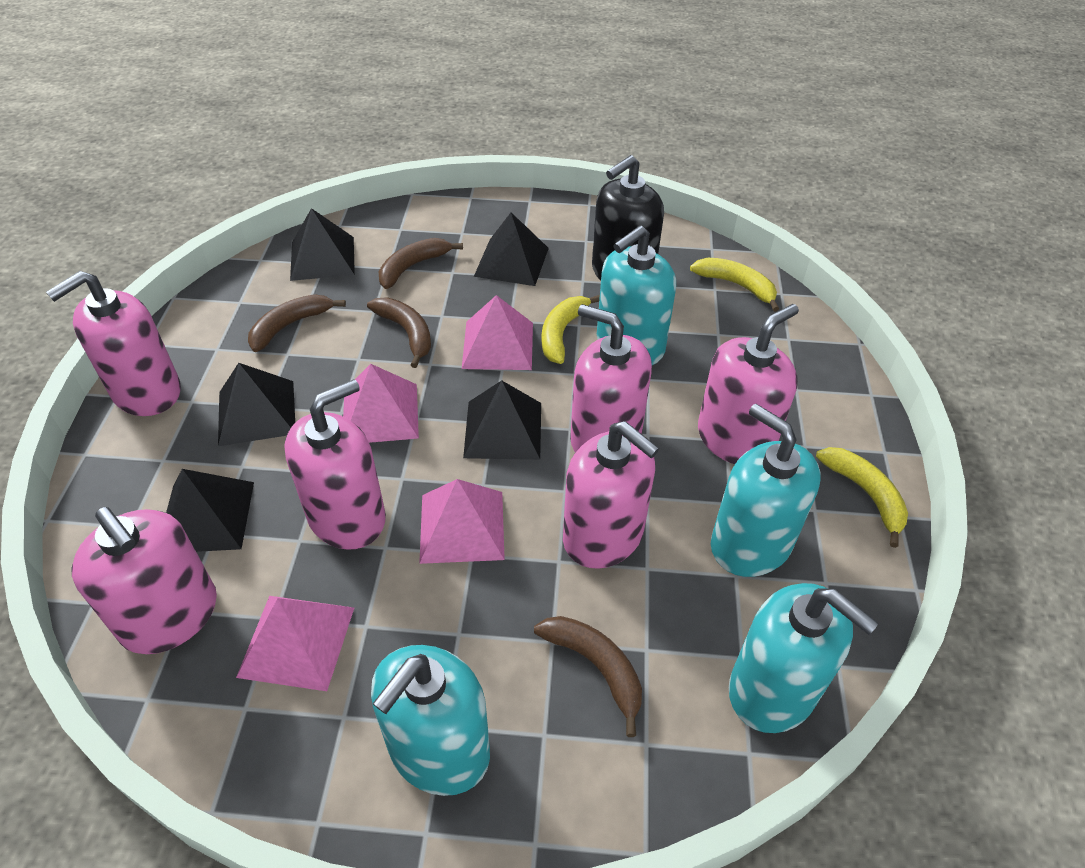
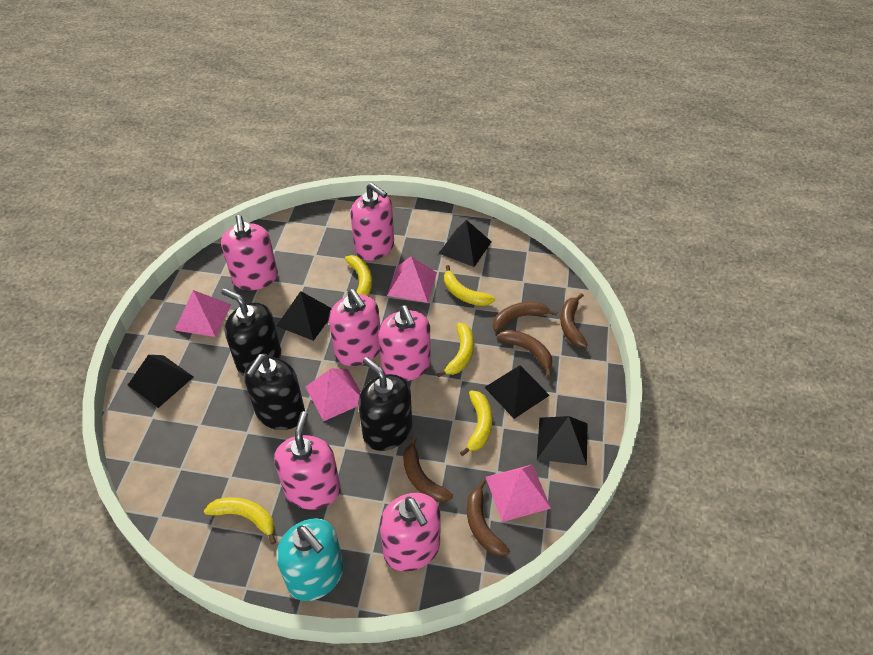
black soap dispenser: 1 -> 3
brown banana: 4 -> 5
turquoise soap dispenser: 4 -> 1
yellow banana: 3 -> 5

